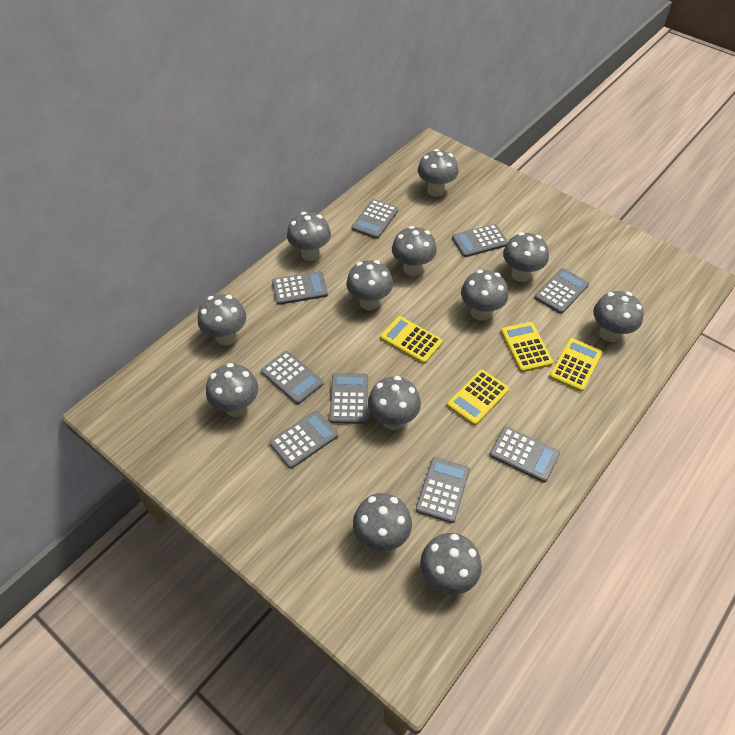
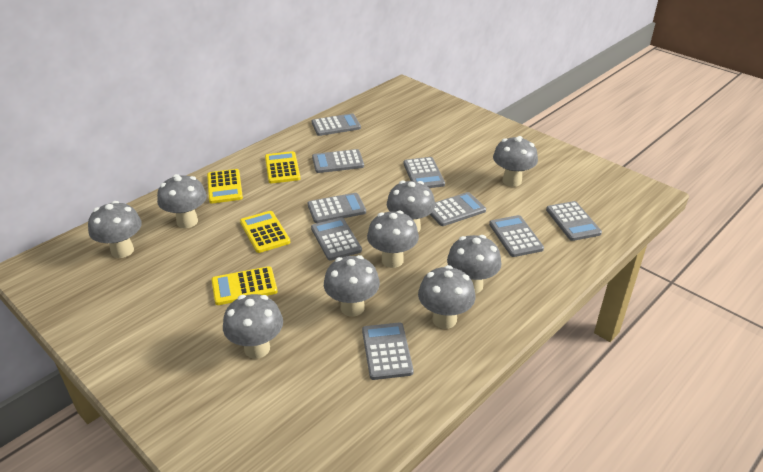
grey mushroom: 12 -> 9

